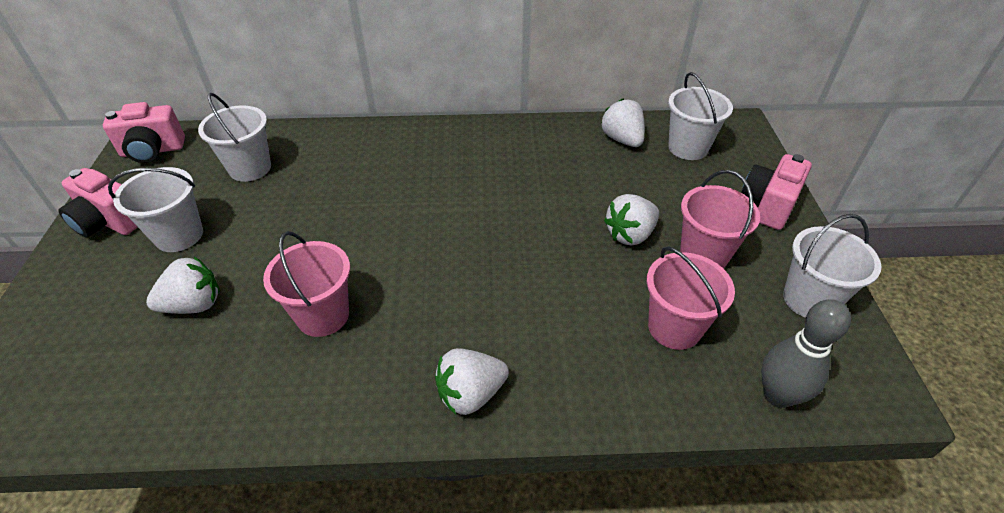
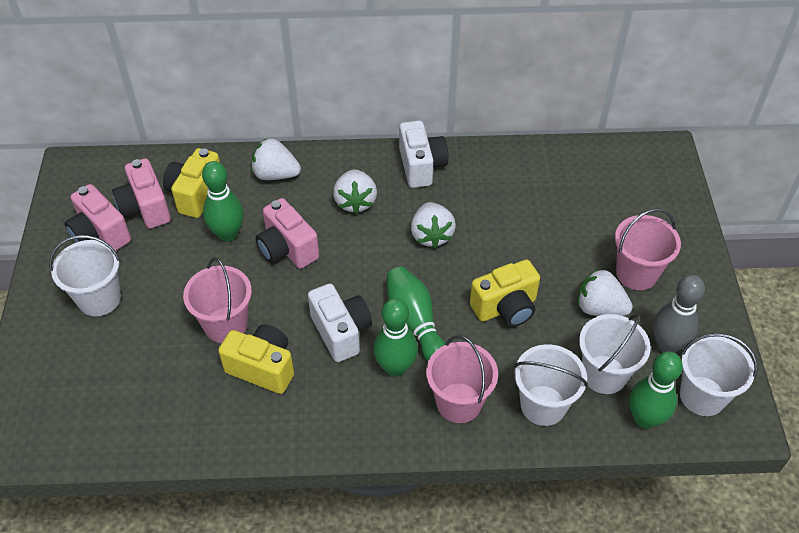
green bowling pin: 0 -> 4
white camera: 0 -> 2
yellow camera: 0 -> 3

